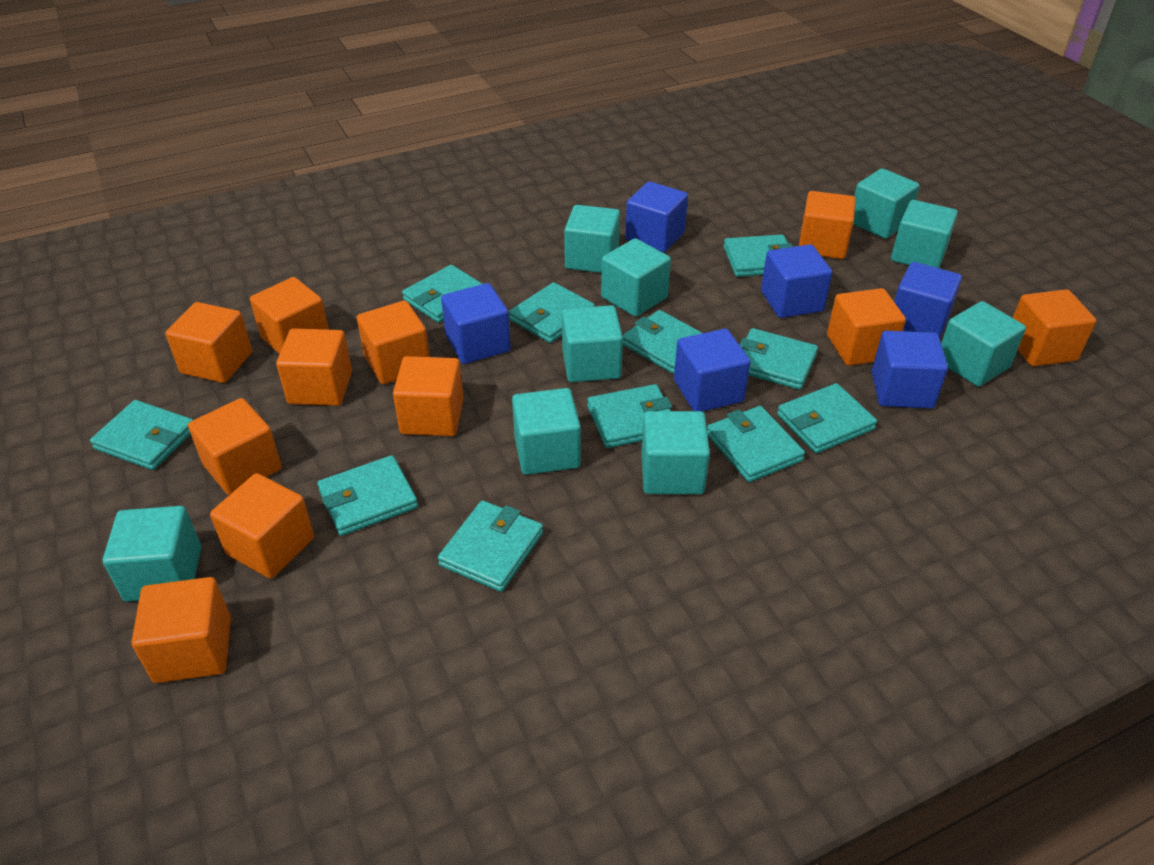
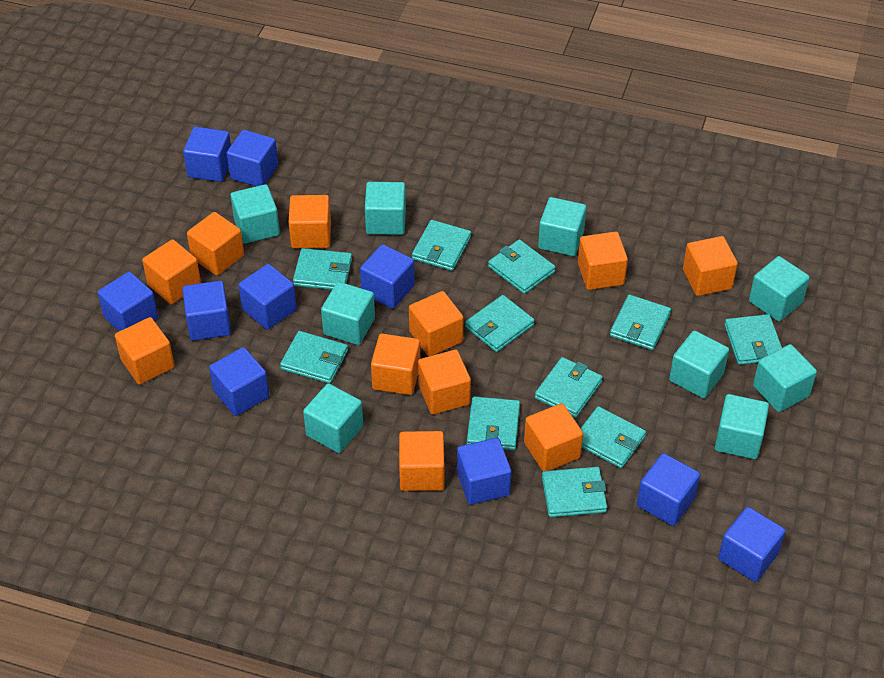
blue cube: 6 -> 10

